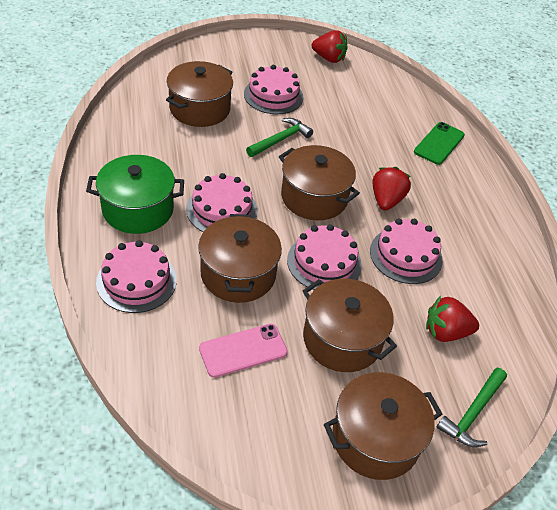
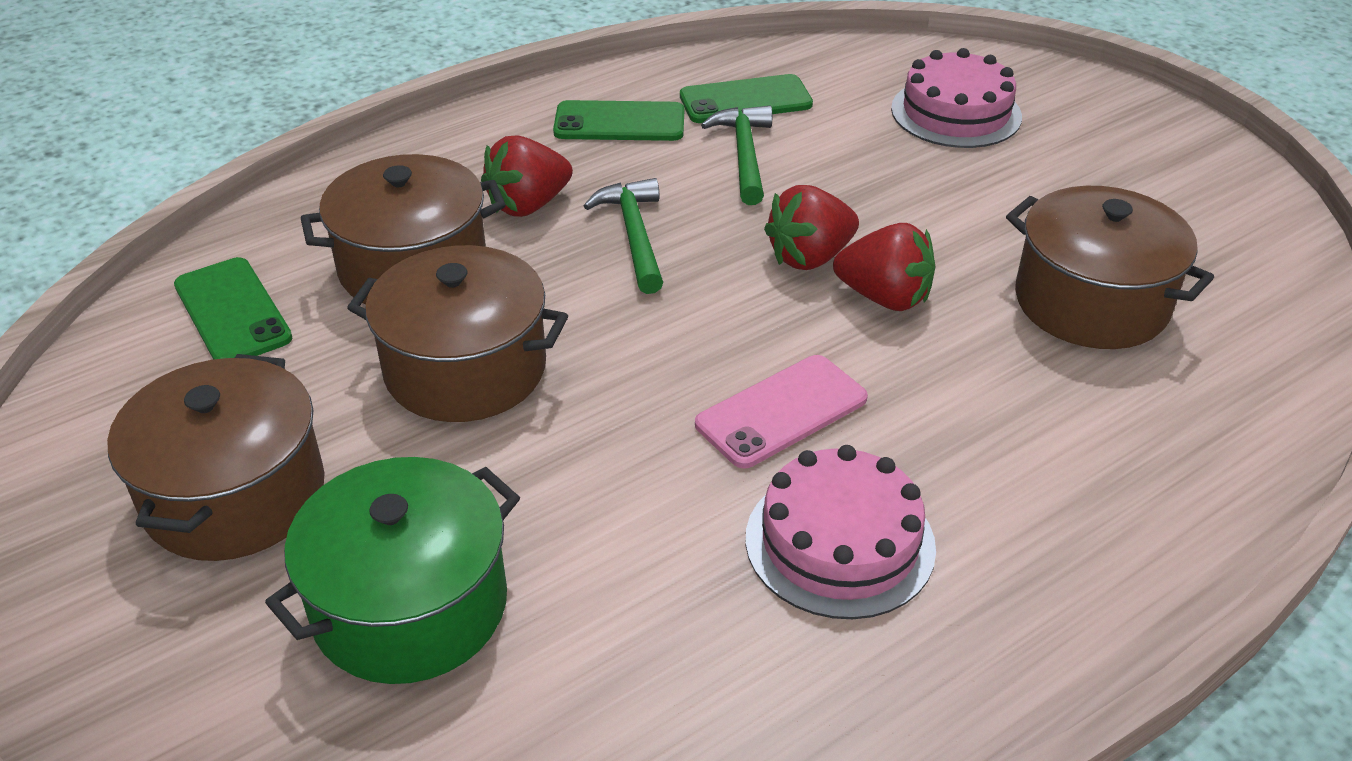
brown pot: 5 -> 4
green phone: 1 -> 3
pink cake: 5 -> 2

